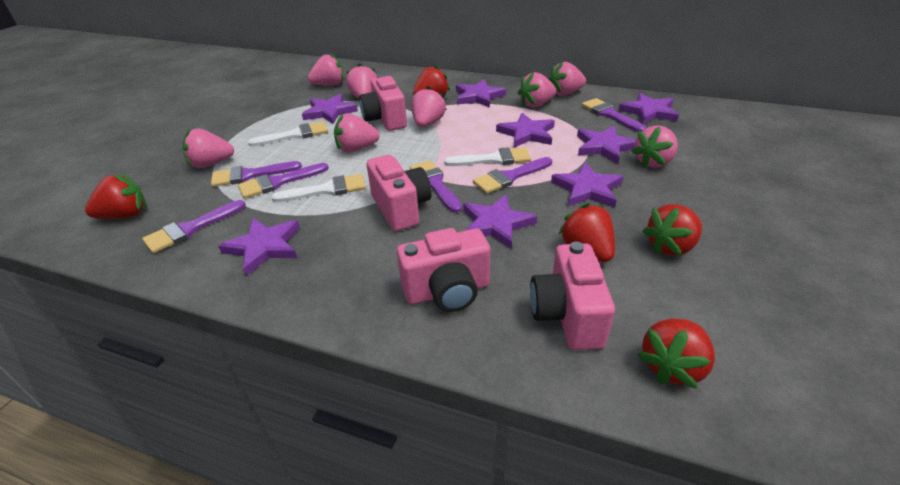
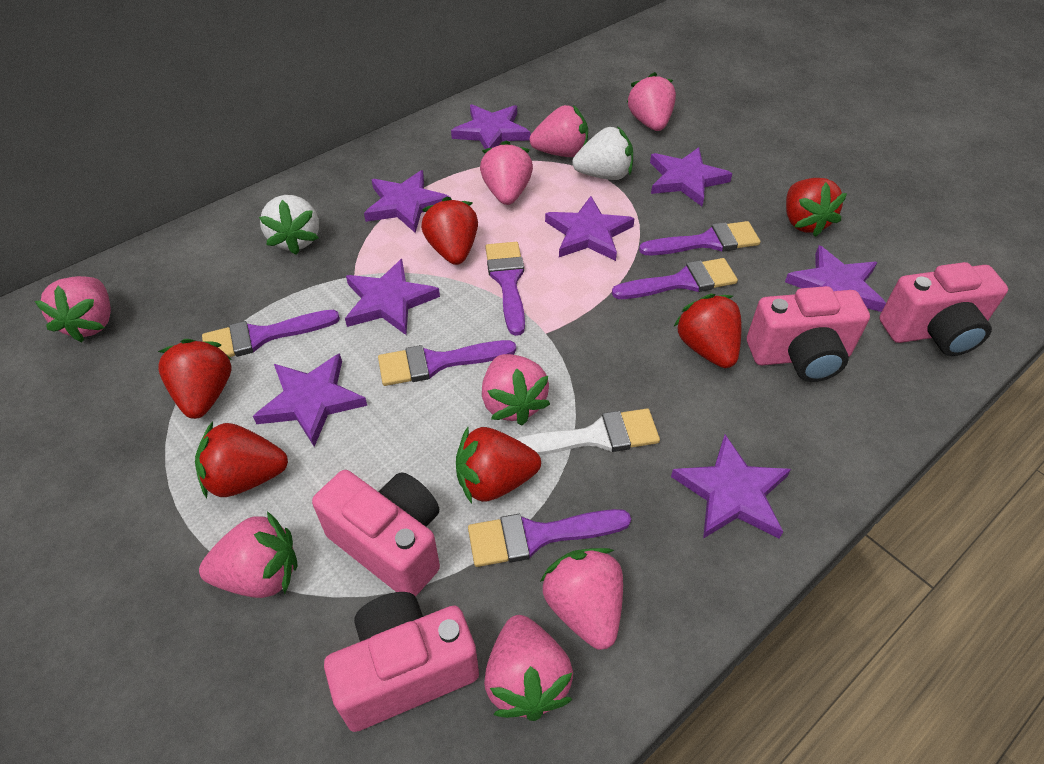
red strawberry: 5 -> 6
white brush: 3 -> 1
white strawberry: 0 -> 2

